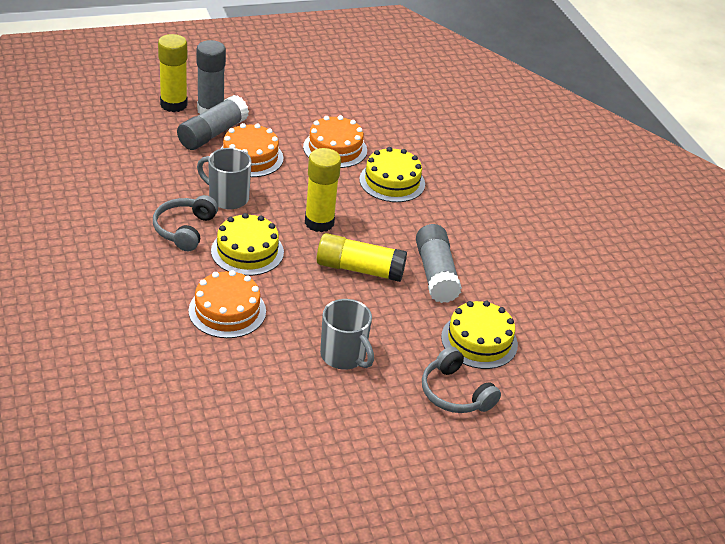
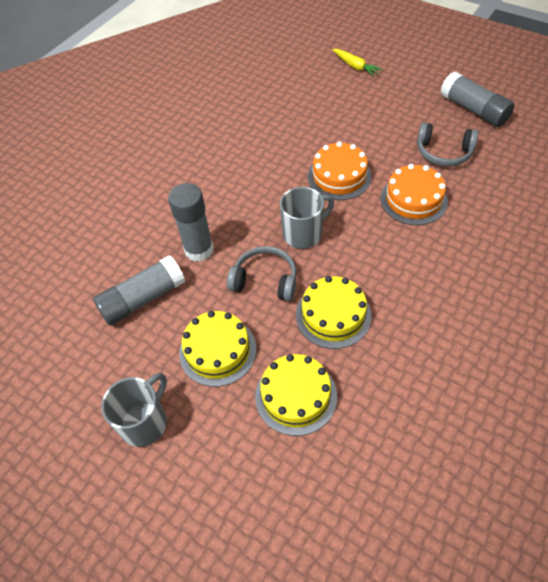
orange cake: 3 -> 2
yellow carrot: 0 -> 1
yellow glue stick: 3 -> 0

